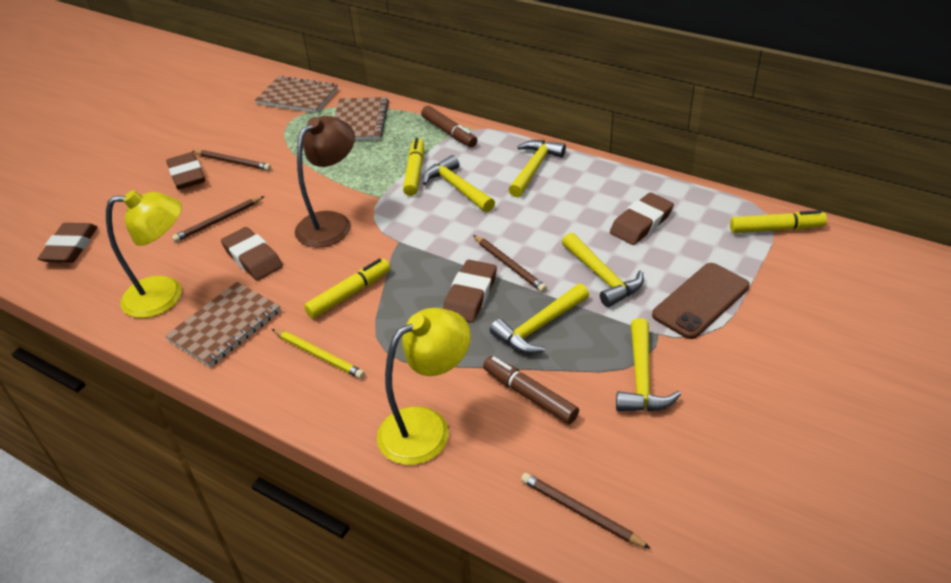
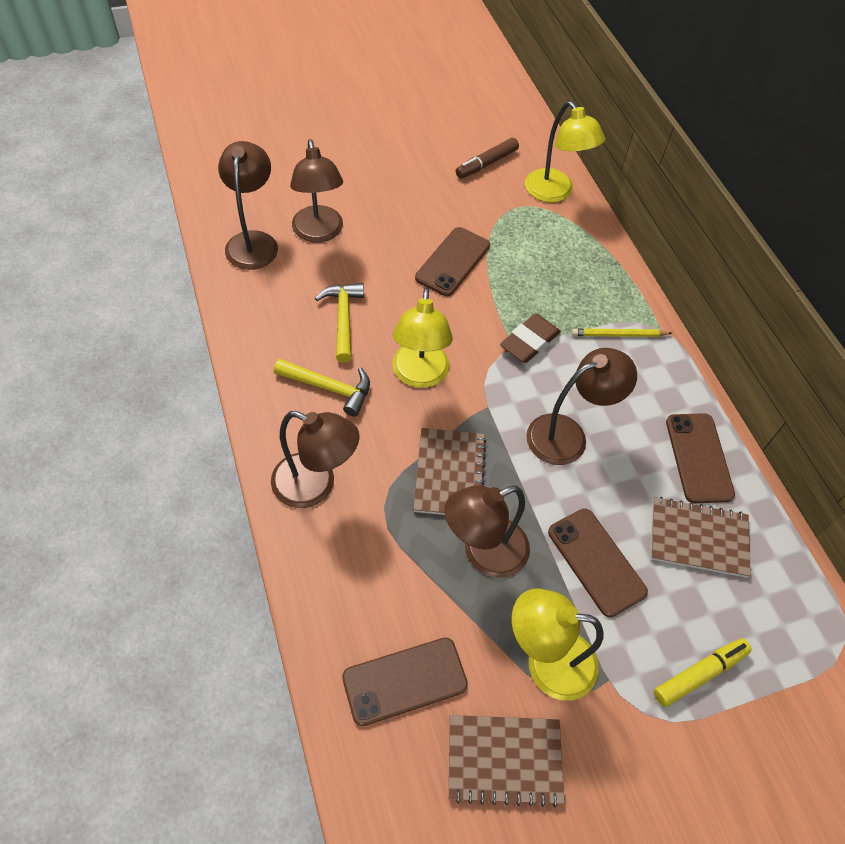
brown eraser: 5 -> 1
brown lamp: 1 -> 5
brown marker: 2 -> 1
brown pencil: 4 -> 0
brown phone: 1 -> 4
yellow hammer: 5 -> 2
yellow lamp: 2 -> 3
yellow marker: 3 -> 1

